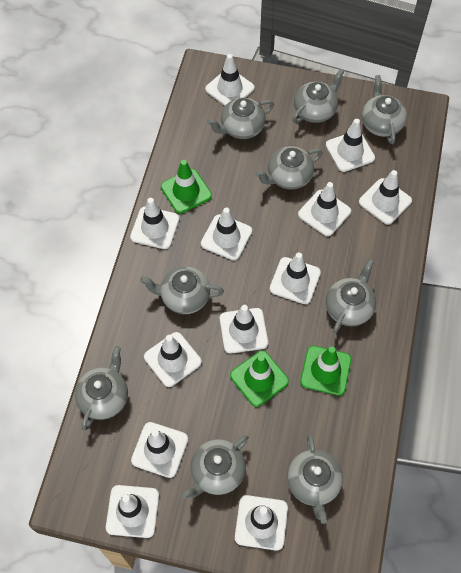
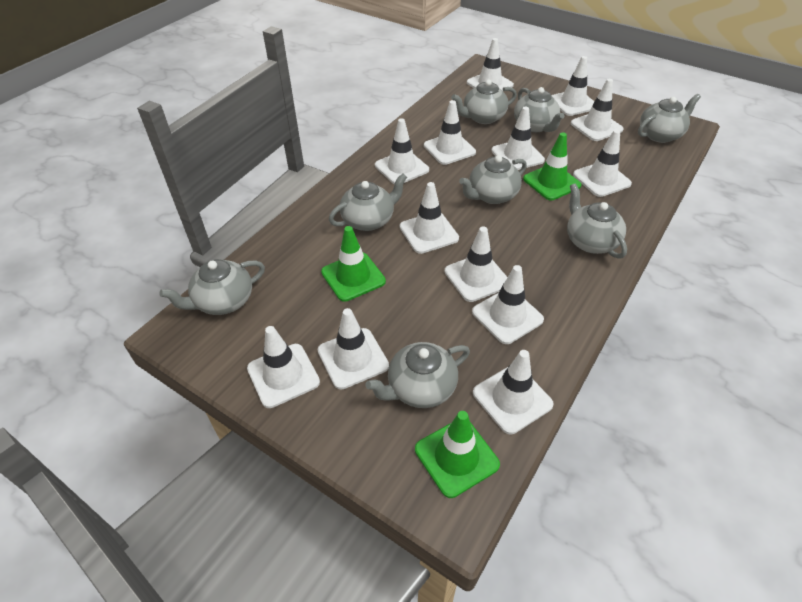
grey teapot: 9 -> 8
white traffic cone: 12 -> 13

